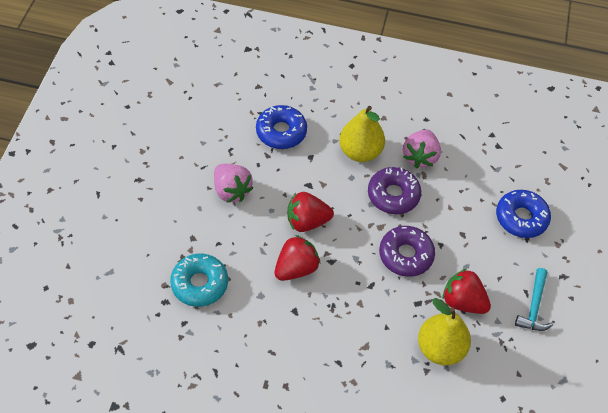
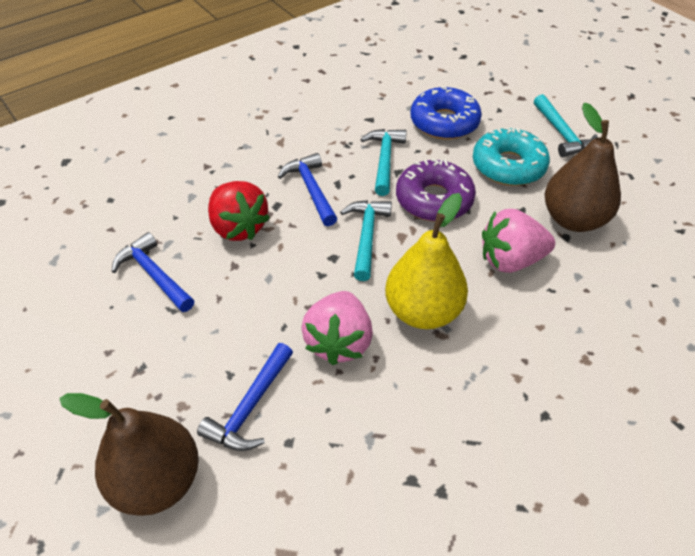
blue donut: 2 -> 1
blue hammer: 0 -> 3
brown pear: 0 -> 2
purple donut: 2 -> 1
red strawberry: 3 -> 1
turquoise hammer: 1 -> 3
yellow pear: 2 -> 1

